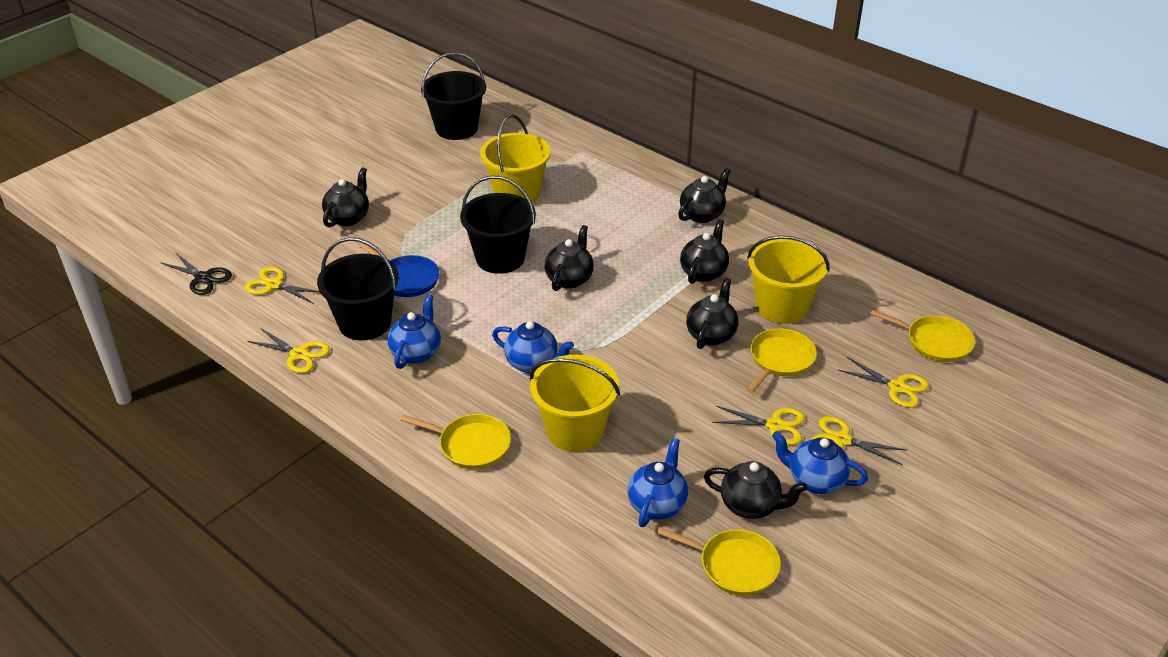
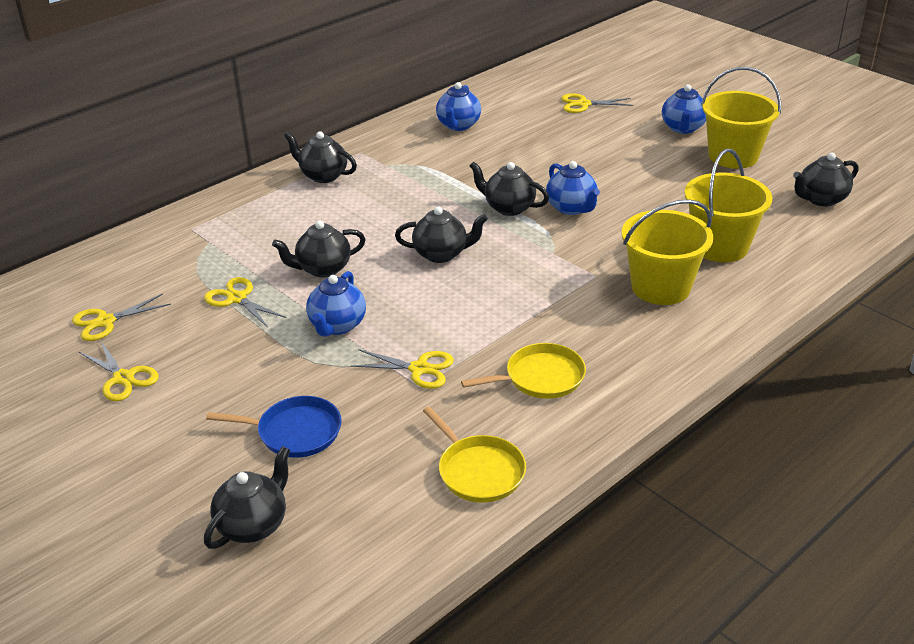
black bucket: 3 -> 0
black scissors: 1 -> 0
yellow pan: 4 -> 2

